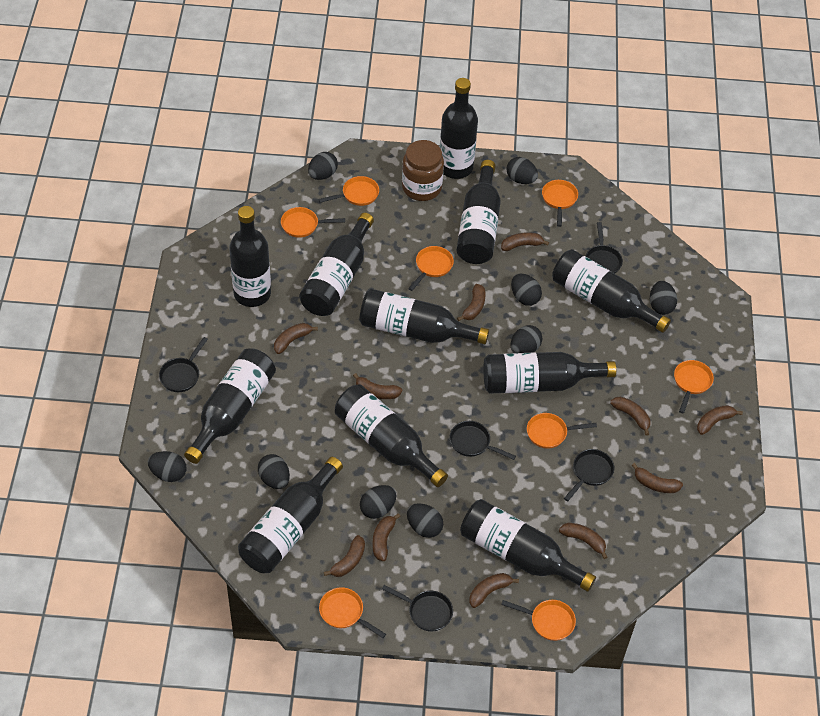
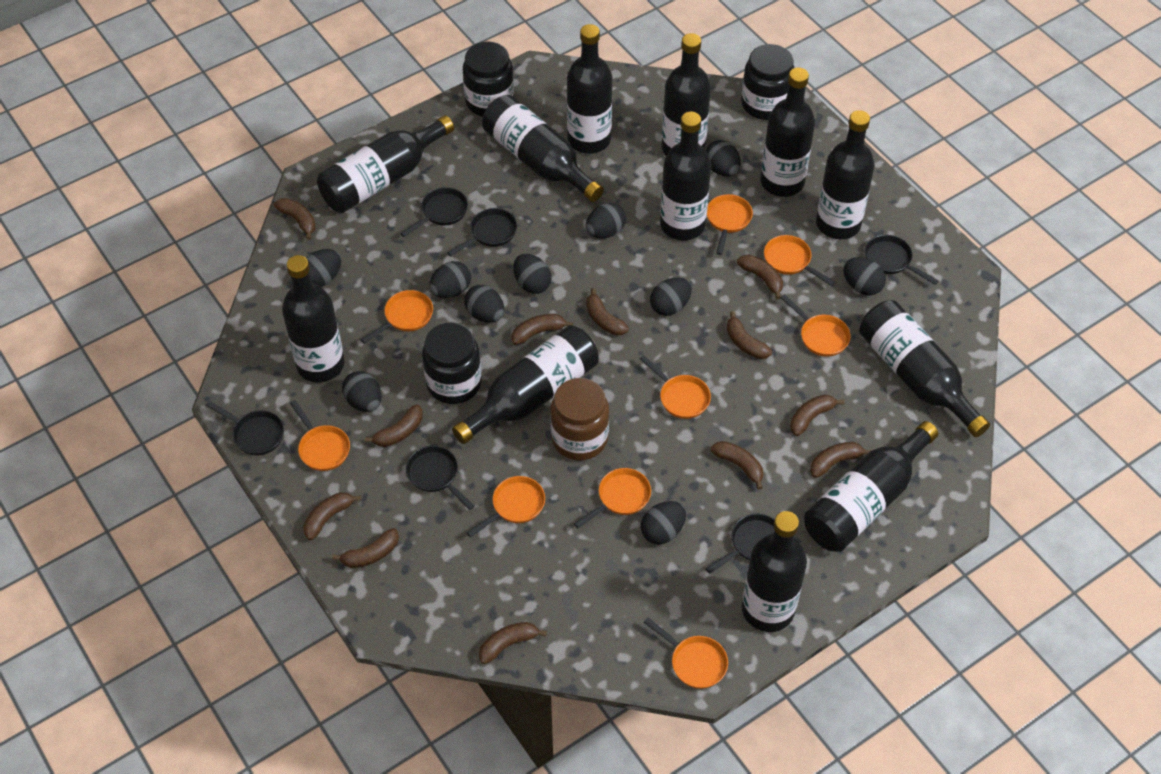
black bottle: 11 -> 12
black egg: 9 -> 10
black jar: 0 -> 3
black pan: 5 -> 6
brown banana: 11 -> 12
orange pan: 8 -> 9

